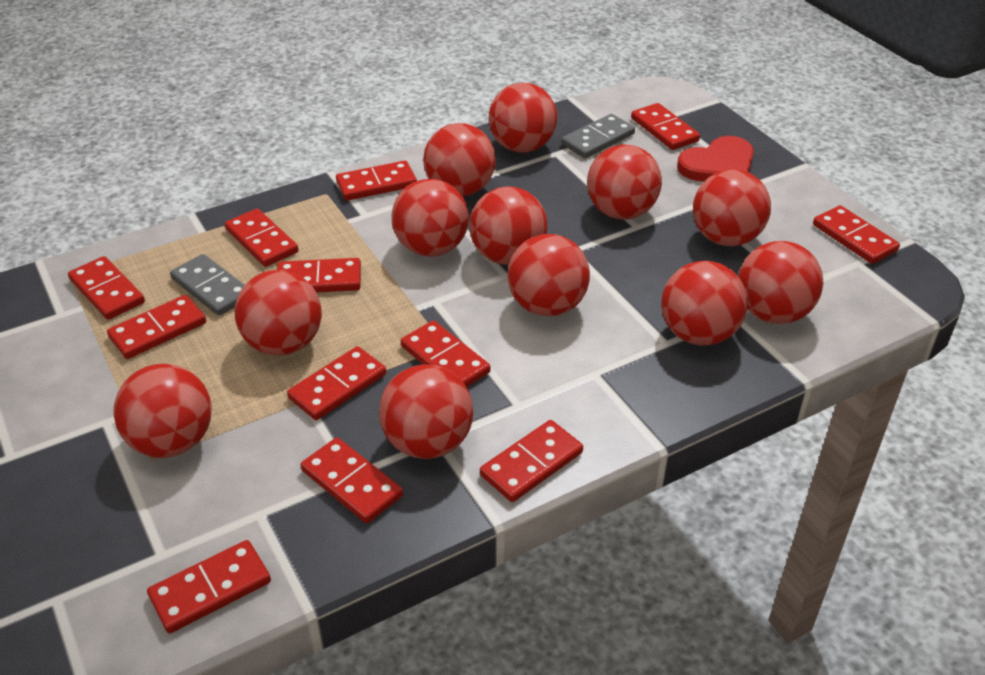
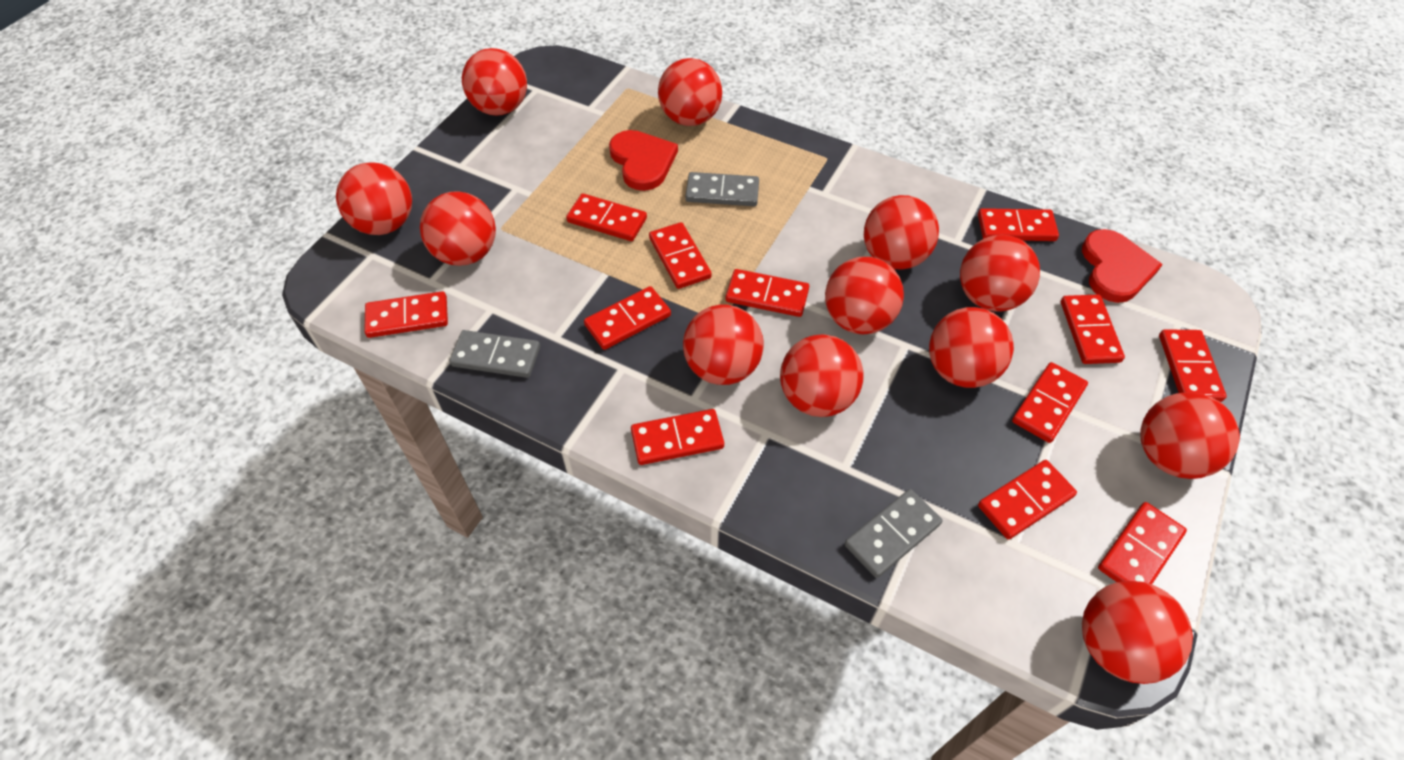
grey domino: 2 -> 3
red heart: 1 -> 2

